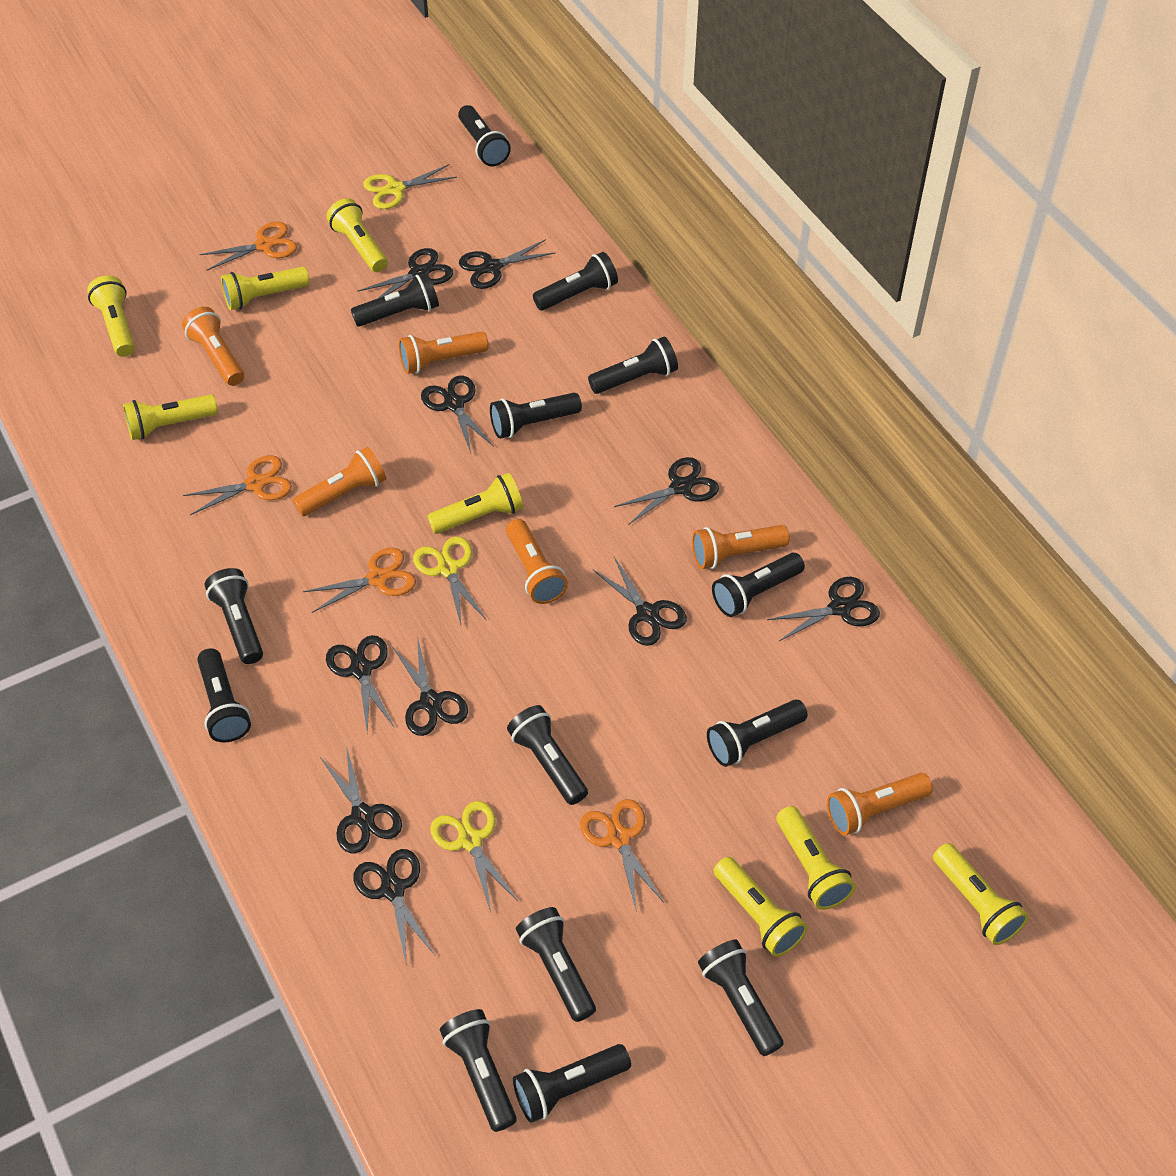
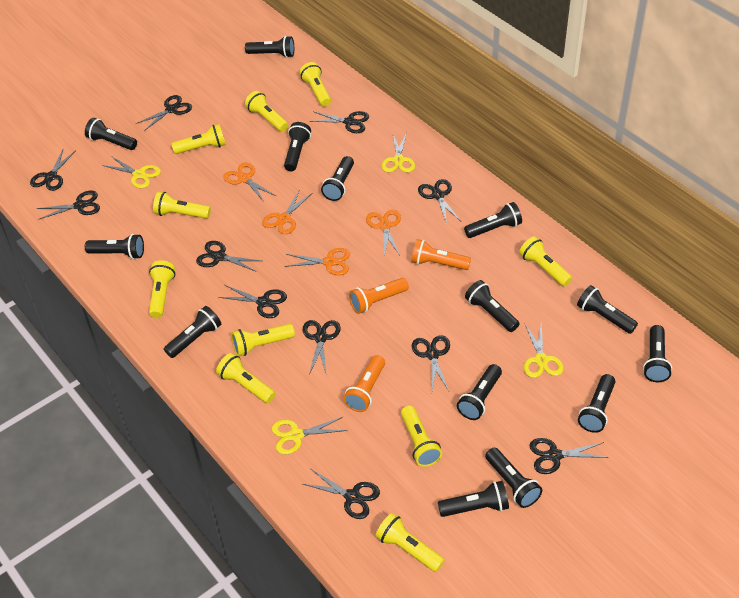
black scissors: 10 -> 11
orange flashlight: 6 -> 3
yellow flashlight: 8 -> 10
yellow scissors: 3 -> 4

